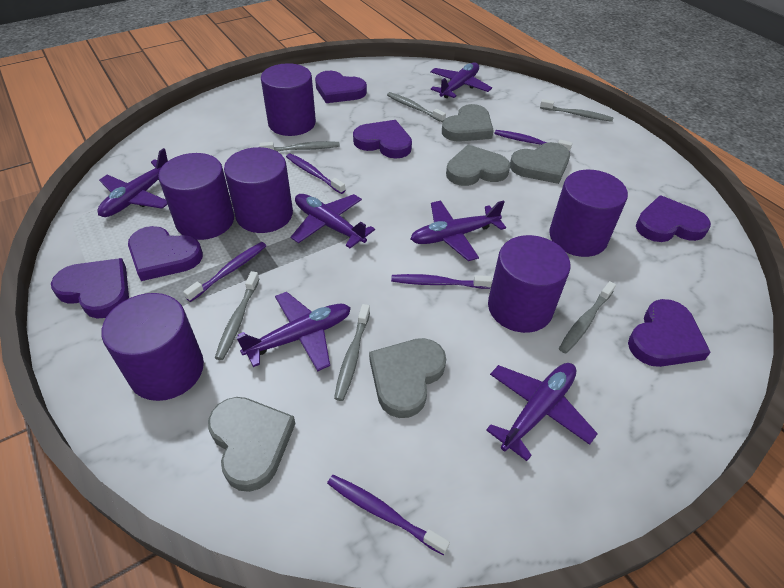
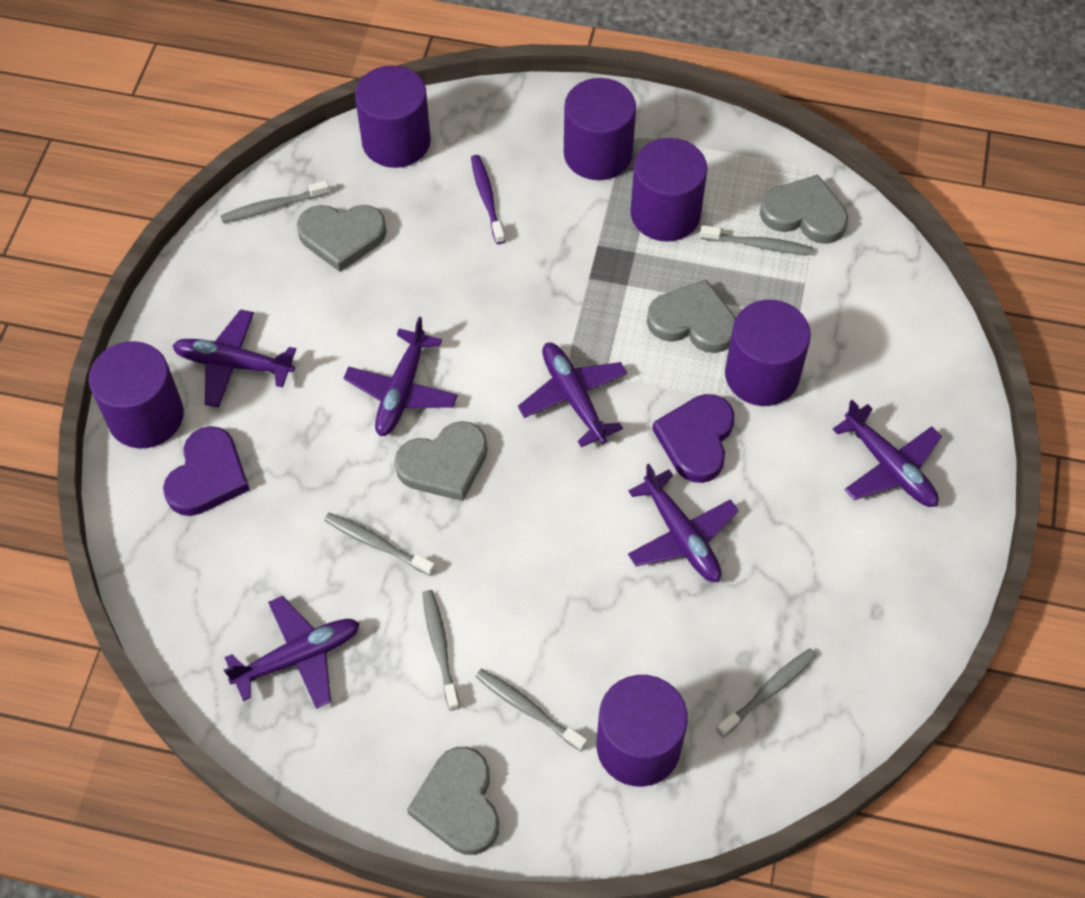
purple heart: 6 -> 2
purple toothbrush: 5 -> 1

